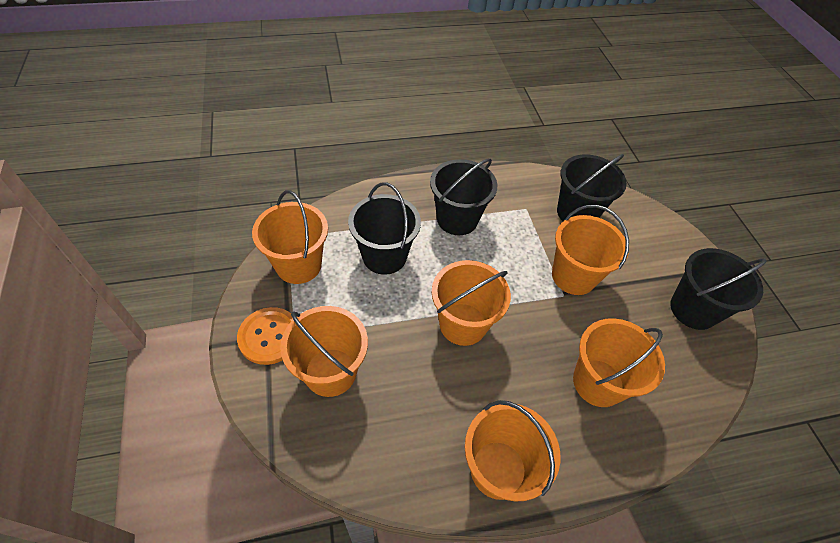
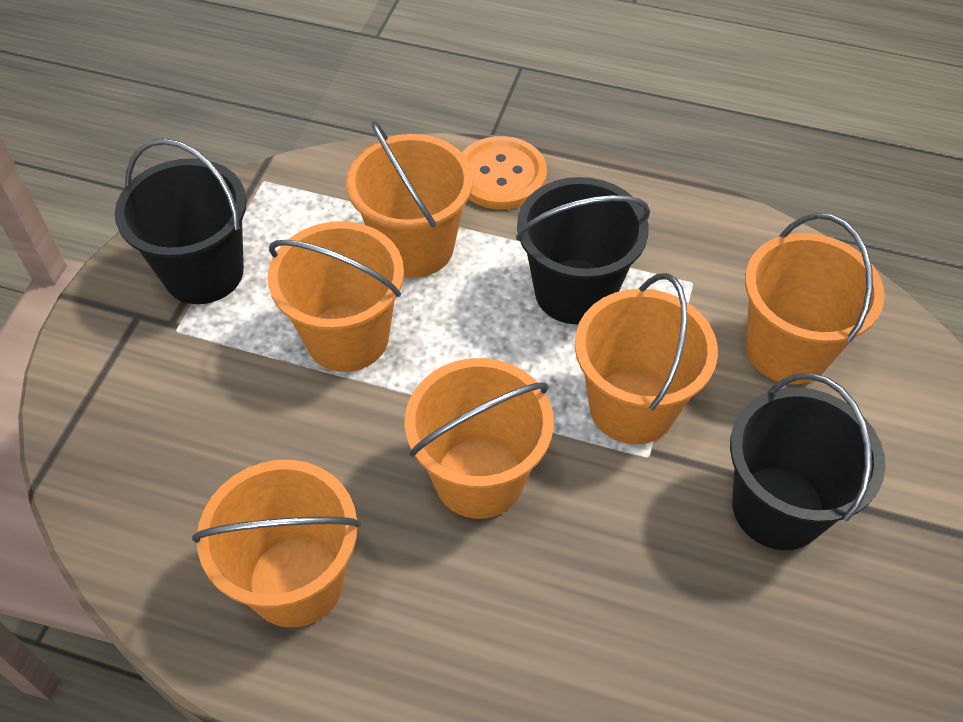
black bucket: 4 -> 3

